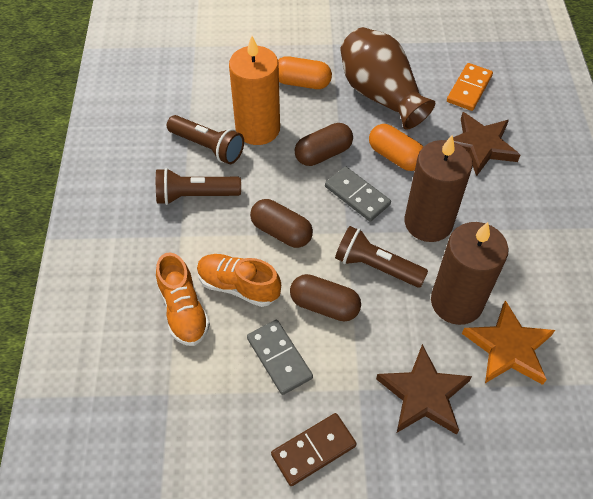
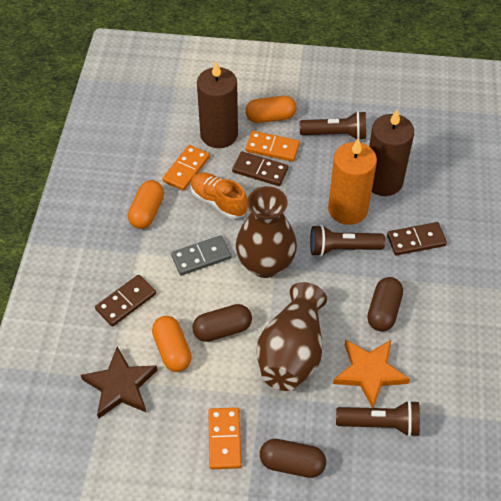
brown domino: 1 -> 3
brown star: 2 -> 1
brown vase: 1 -> 2
grey domino: 2 -> 1
orange capsule: 2 -> 3
orange domino: 1 -> 3
orange shoe: 2 -> 1

